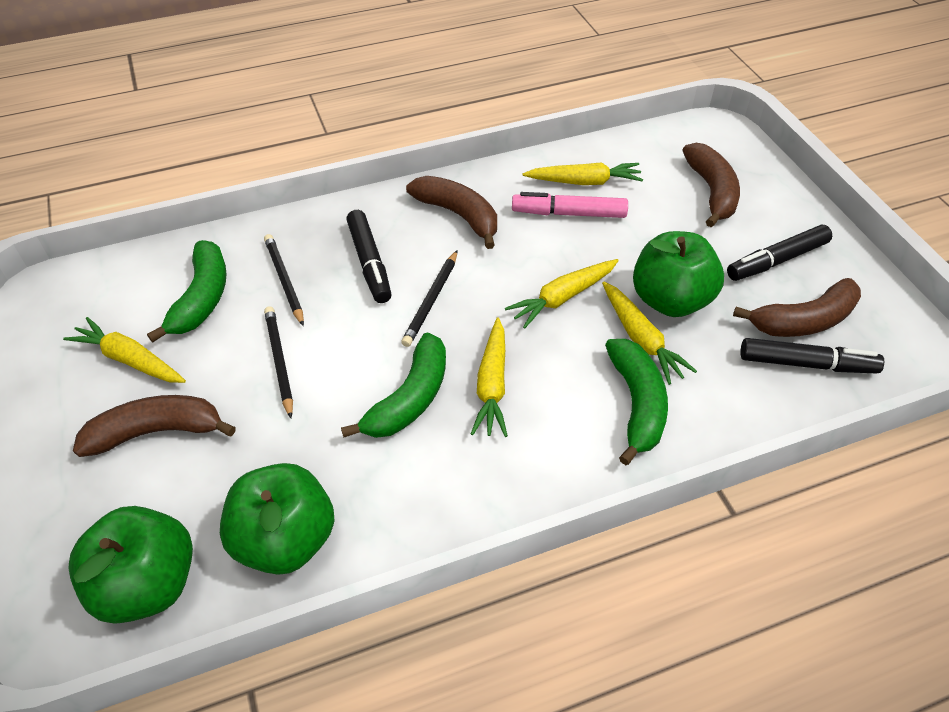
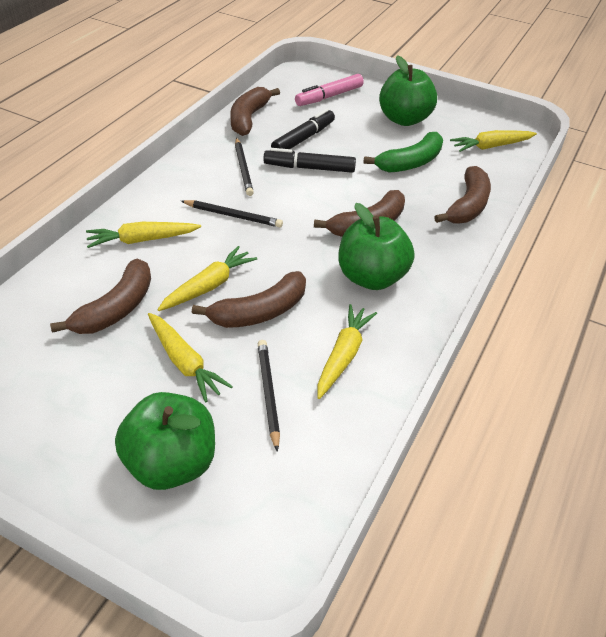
black marker: 3 -> 2
brown banana: 4 -> 5
green banana: 3 -> 1

